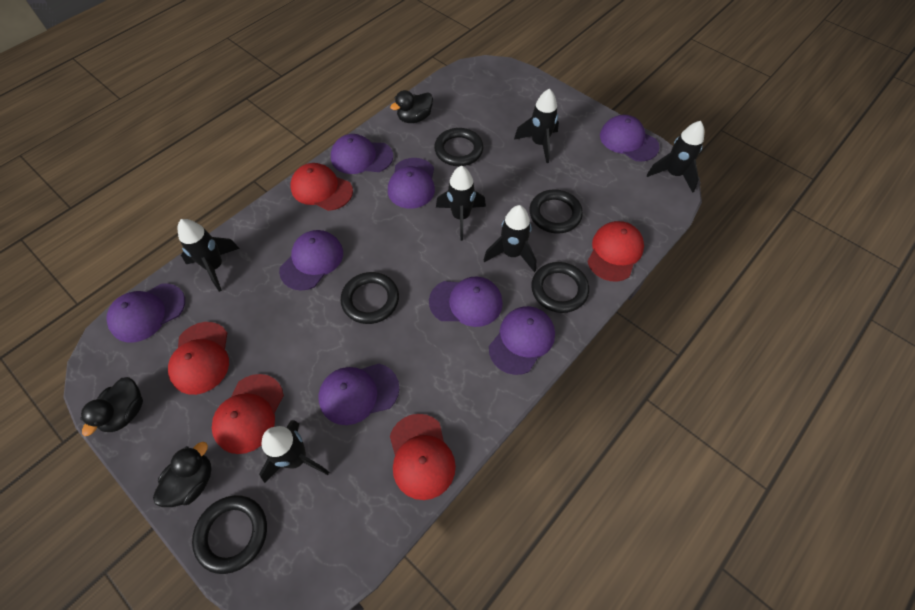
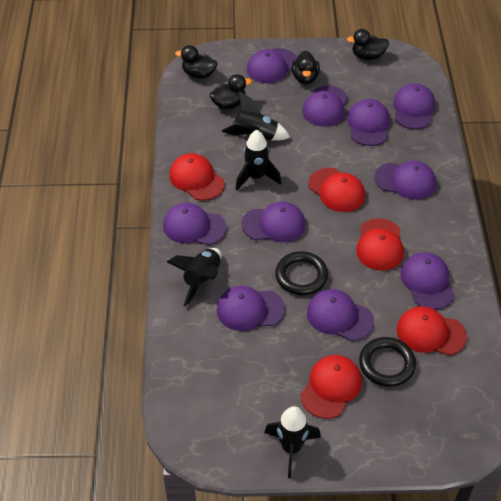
black duck: 3 -> 4
black ring: 5 -> 2
black rocket: 6 -> 4
purple cap: 8 -> 10

